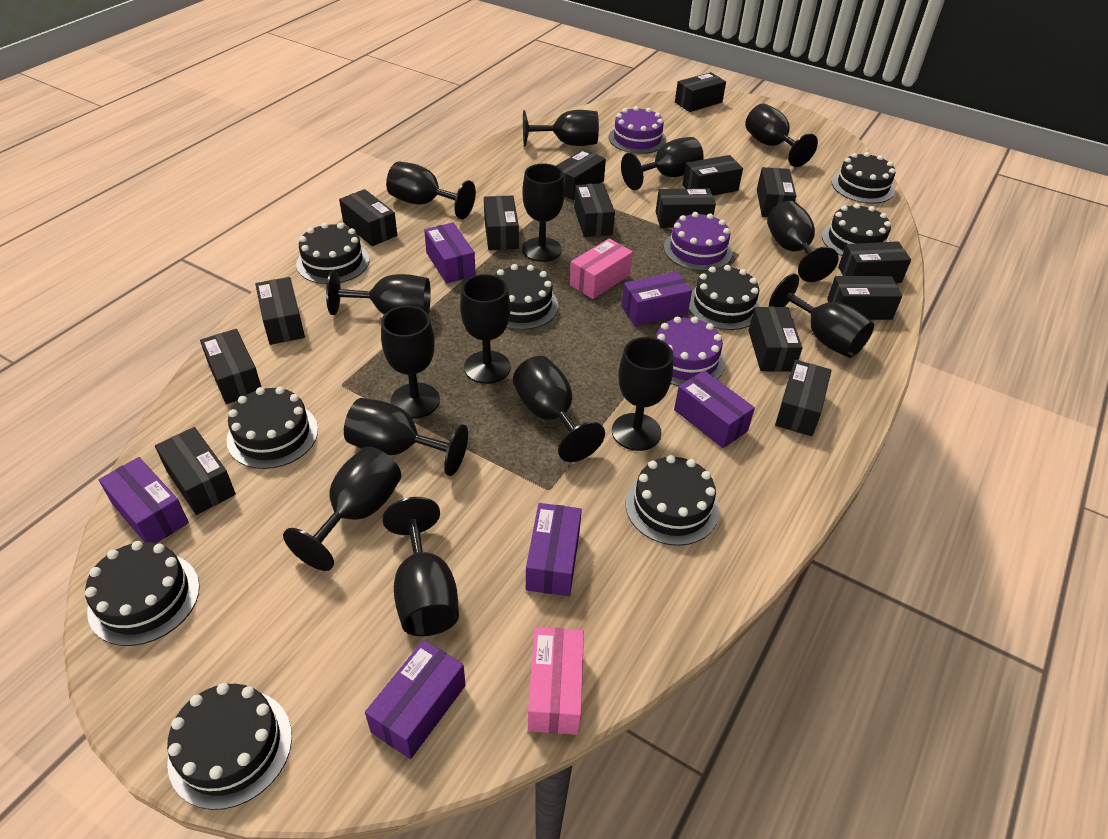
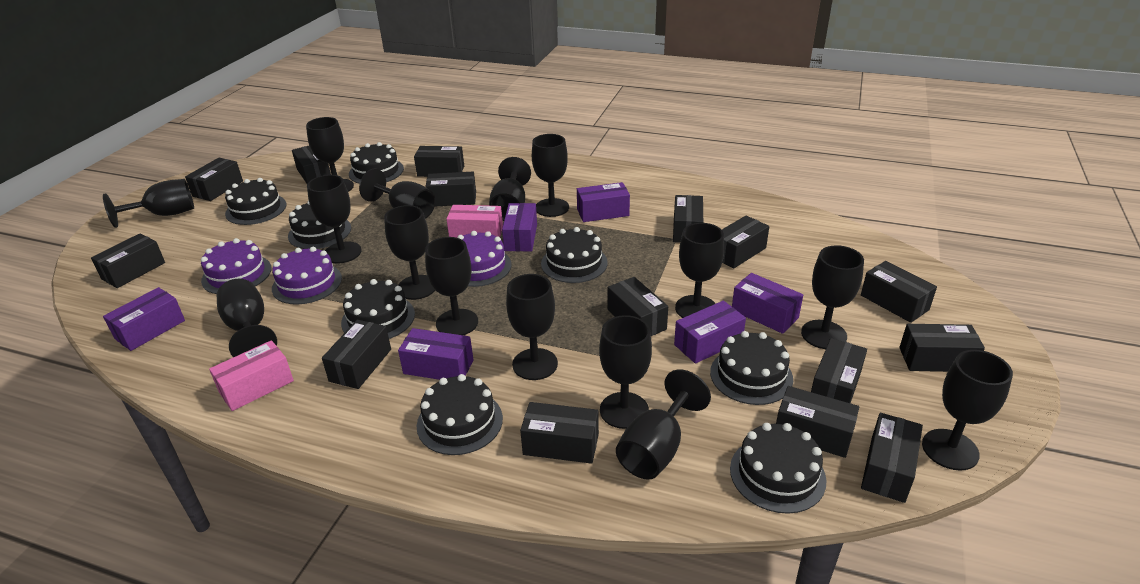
black cake: 9 -> 8

